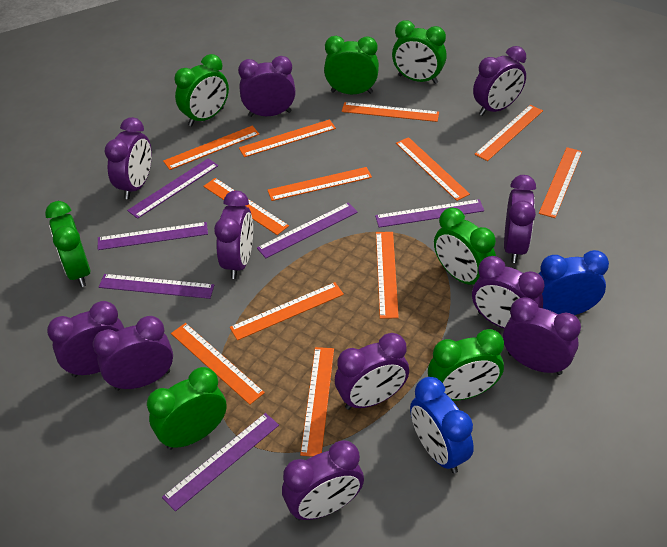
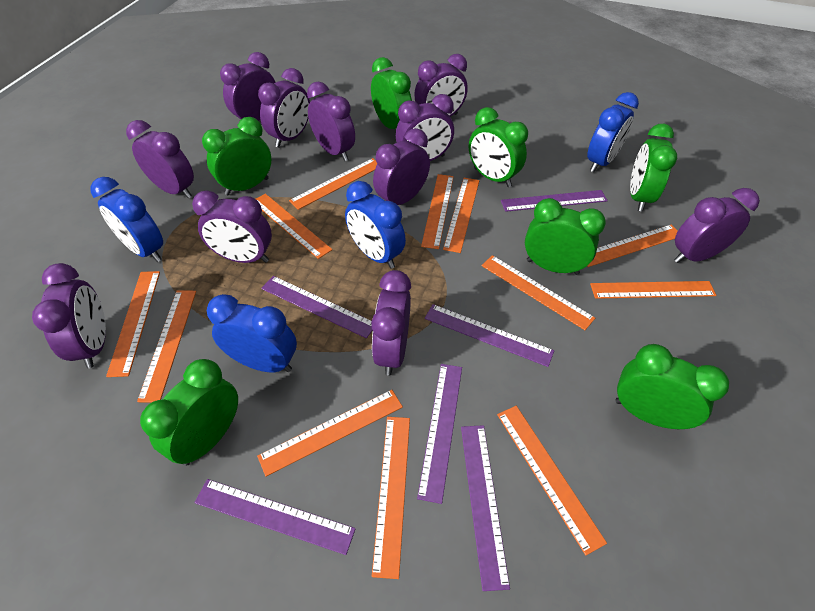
blue clock: 2 -> 4

